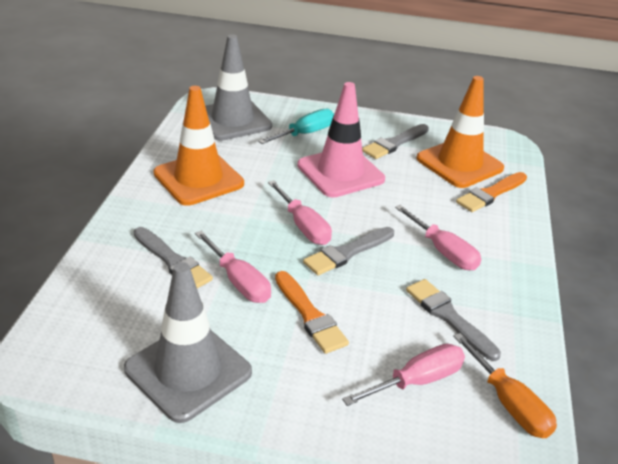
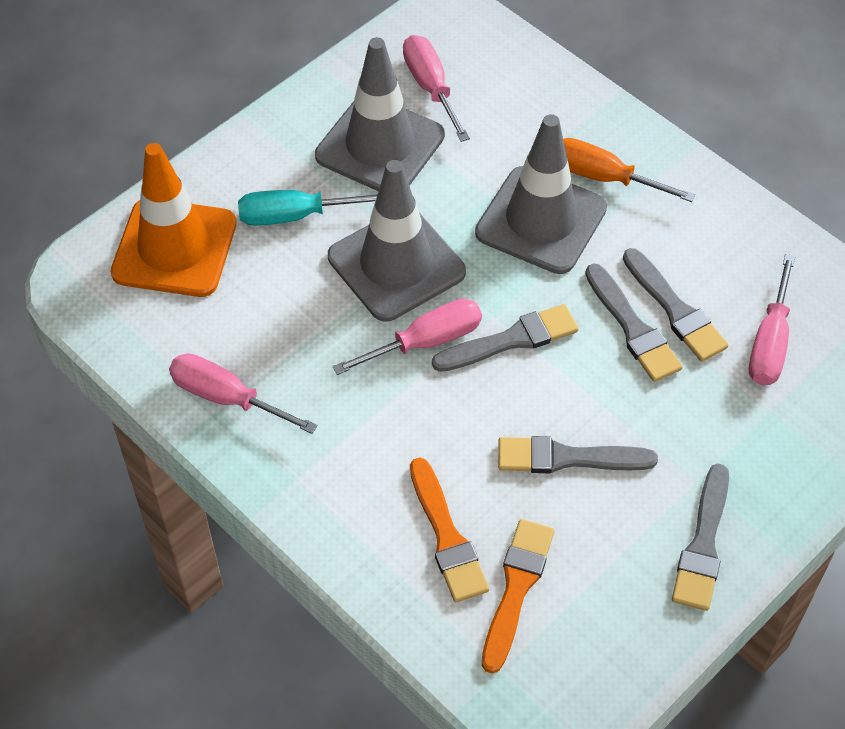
grey brush: 4 -> 5
grey traffic cone: 2 -> 3
orange traffic cone: 2 -> 1
pink traffic cone: 1 -> 0

